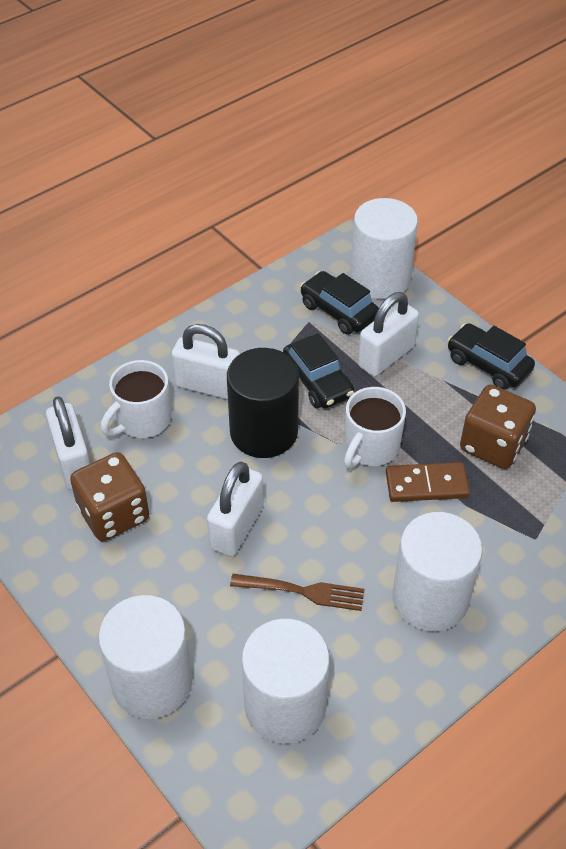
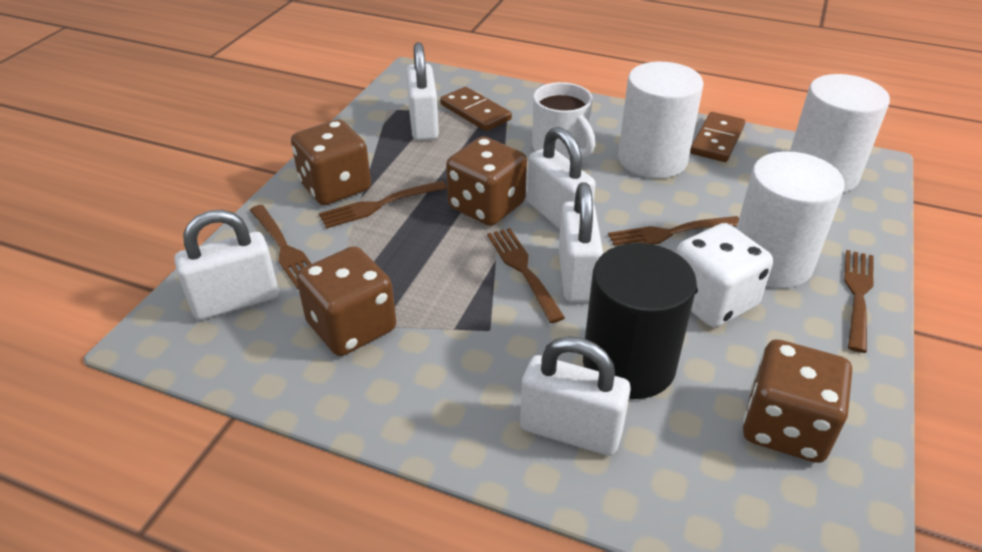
black car: 3 -> 0
brown dice: 2 -> 4
brown domino: 1 -> 2
brown fork: 1 -> 5
white cylinder: 4 -> 3
white dice: 0 -> 1
white mug: 2 -> 1
white padlock: 4 -> 5

